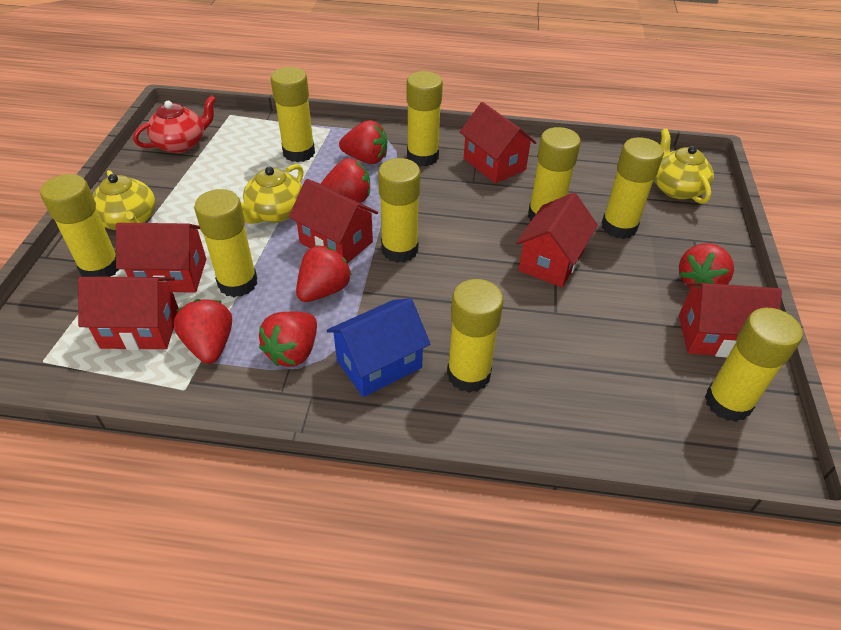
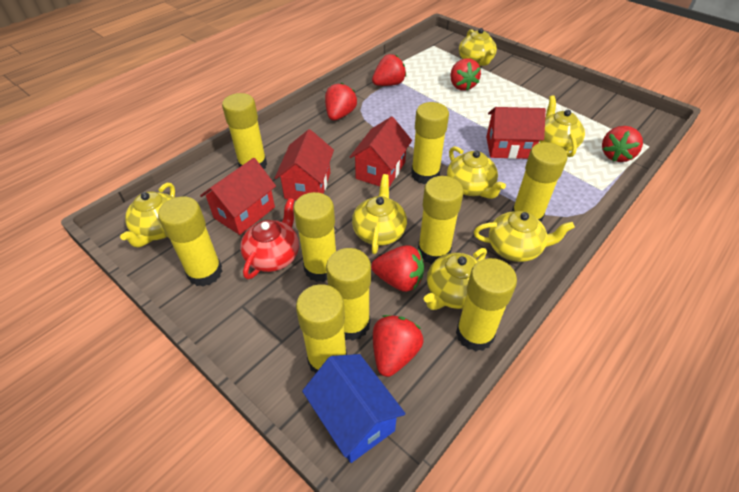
red house: 6 -> 4
yellow teapot: 3 -> 7

